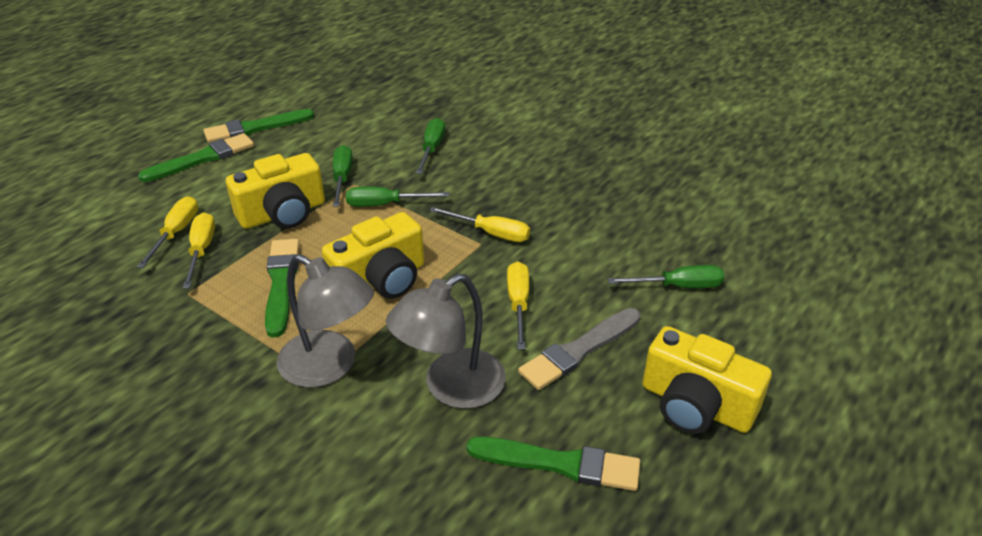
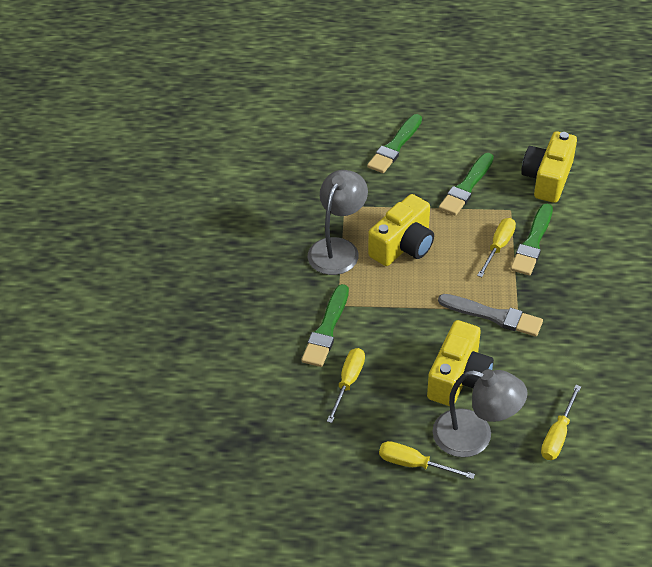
green screwdriver: 4 -> 0

